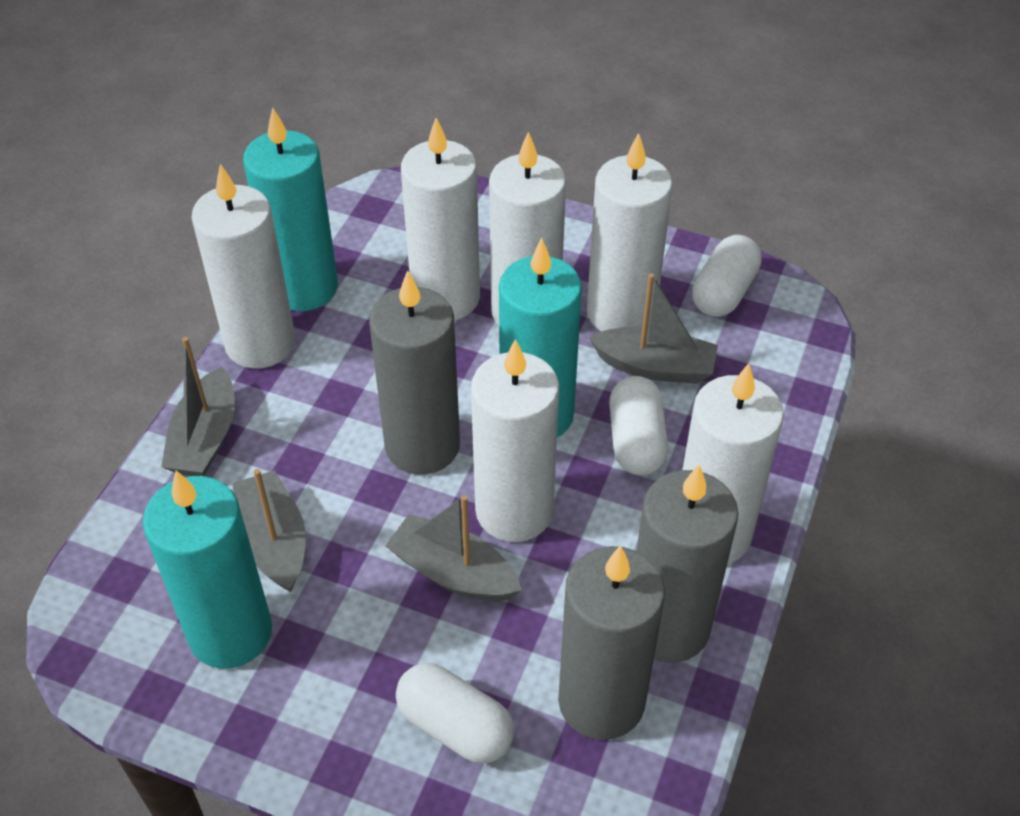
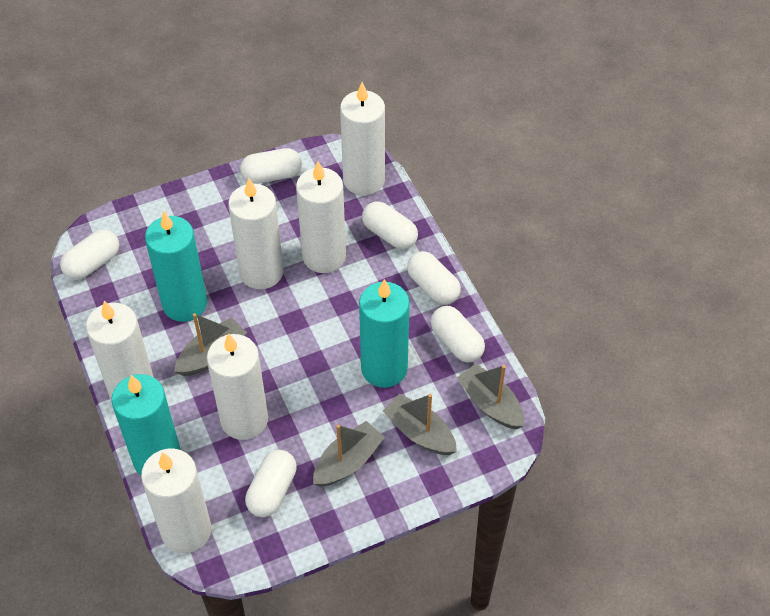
grey candle: 3 -> 0
white capsule: 3 -> 6

